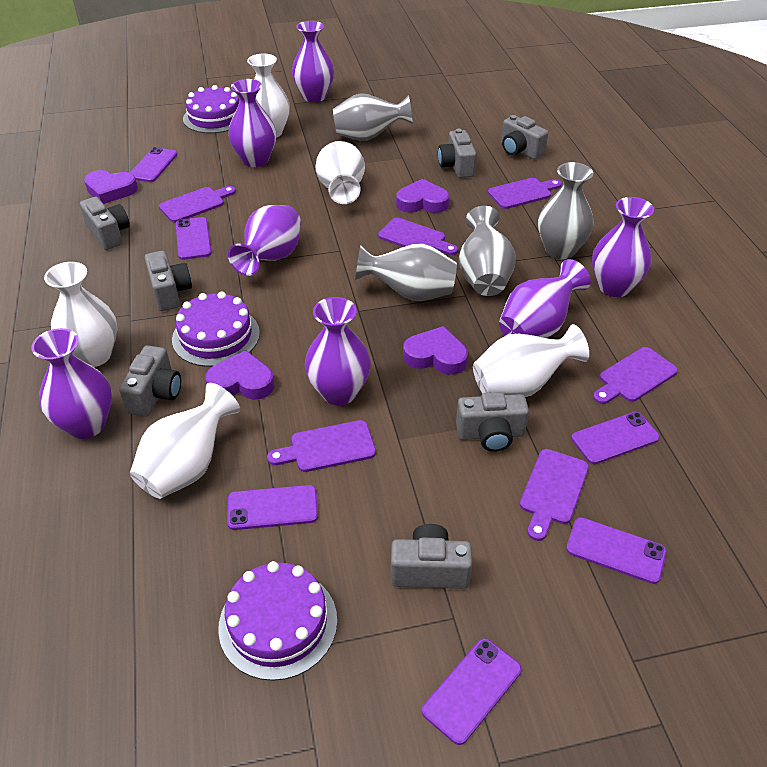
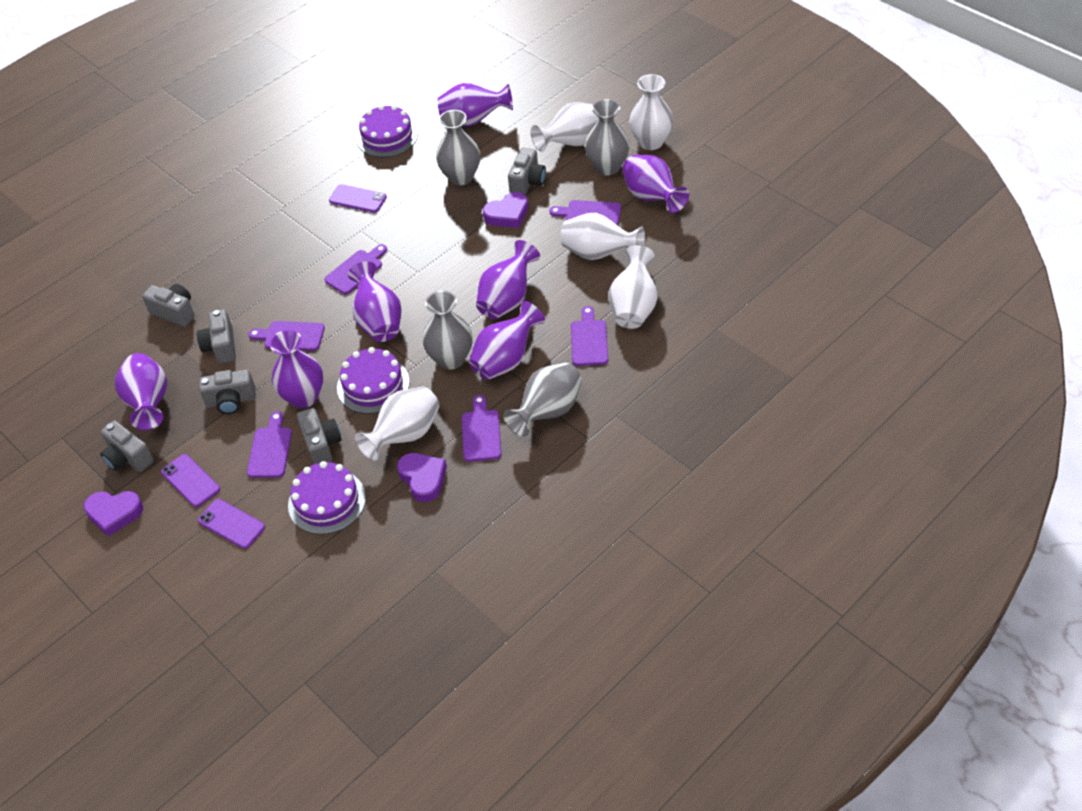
grey camera: 7 -> 6
purple heart: 4 -> 3
purple phone: 6 -> 3

